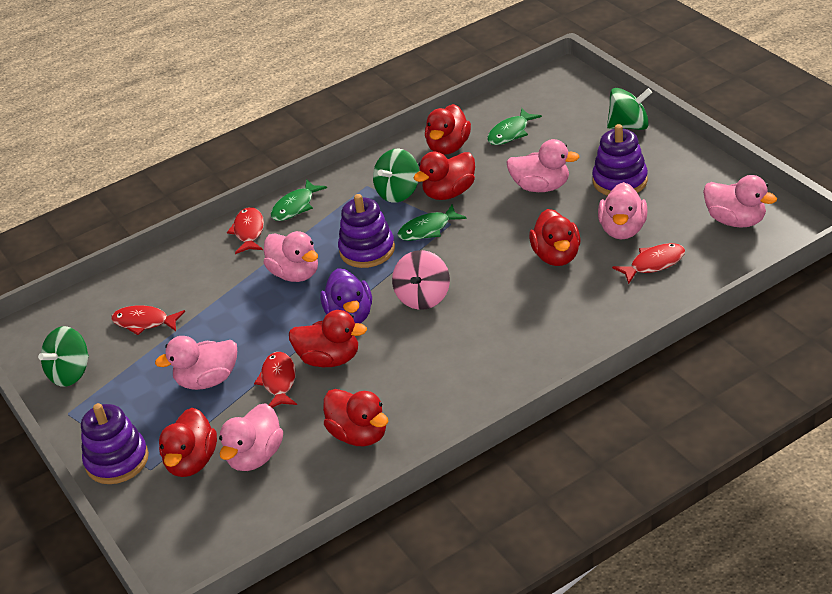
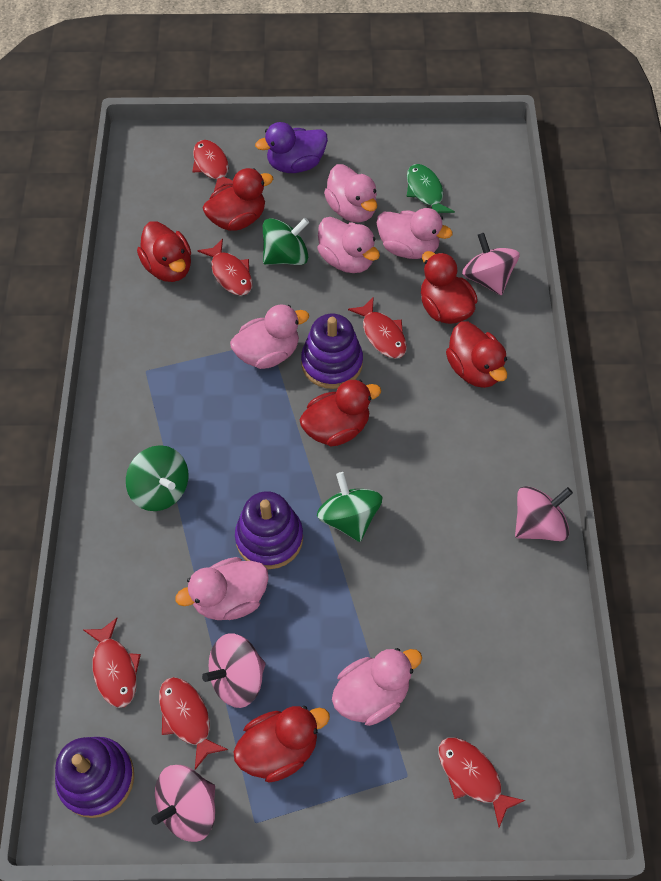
green fish: 3 -> 1
pink spinning top: 1 -> 4
red fish: 4 -> 6

